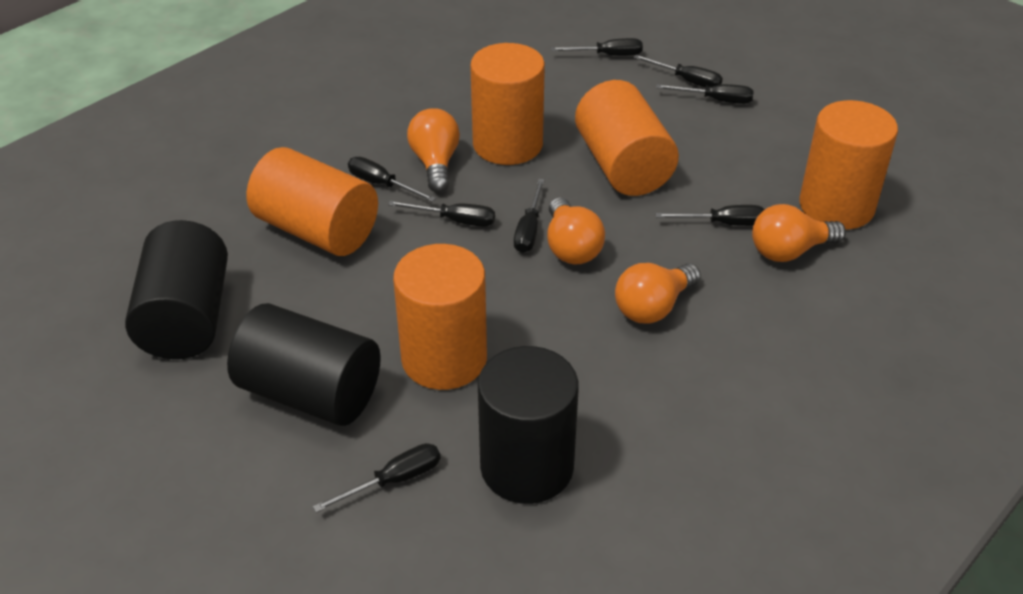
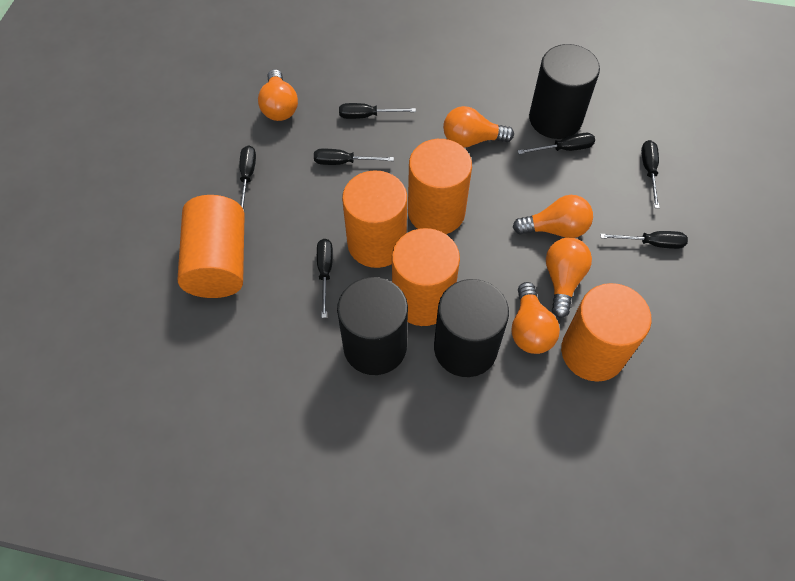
black screwdriver: 8 -> 7
orange light bulb: 4 -> 5

